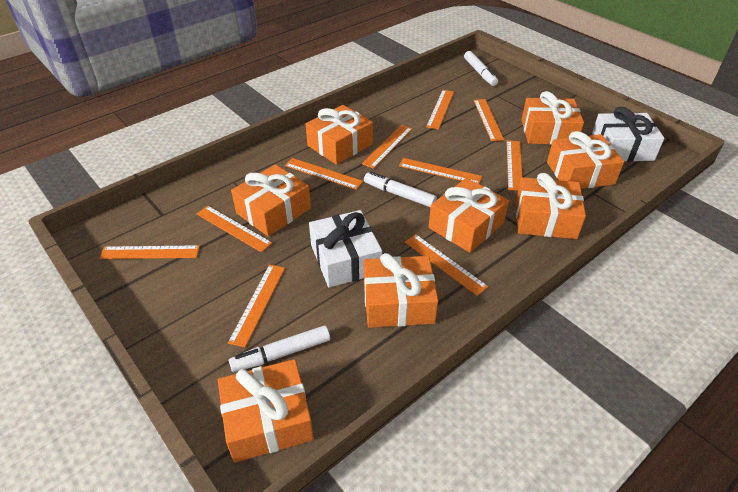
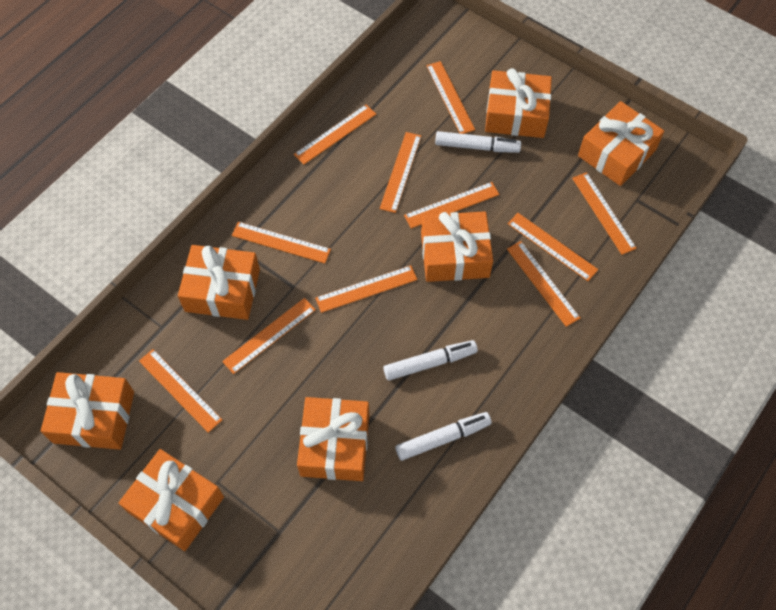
orange gift: 8 -> 7
orange ruler: 10 -> 11
white gift: 2 -> 0

